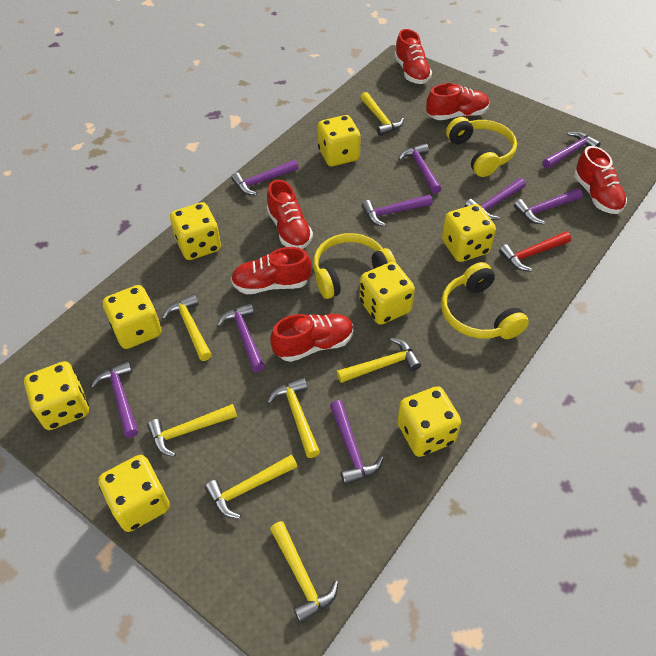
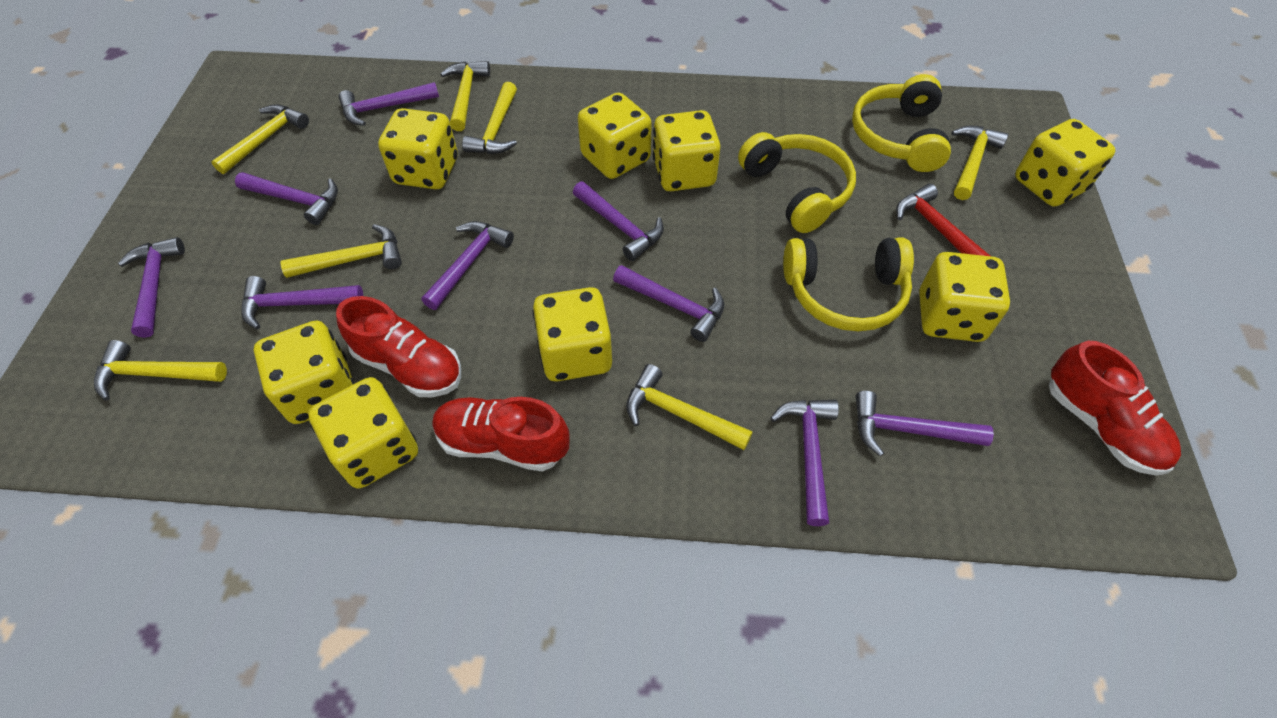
red shoe: 6 -> 3

